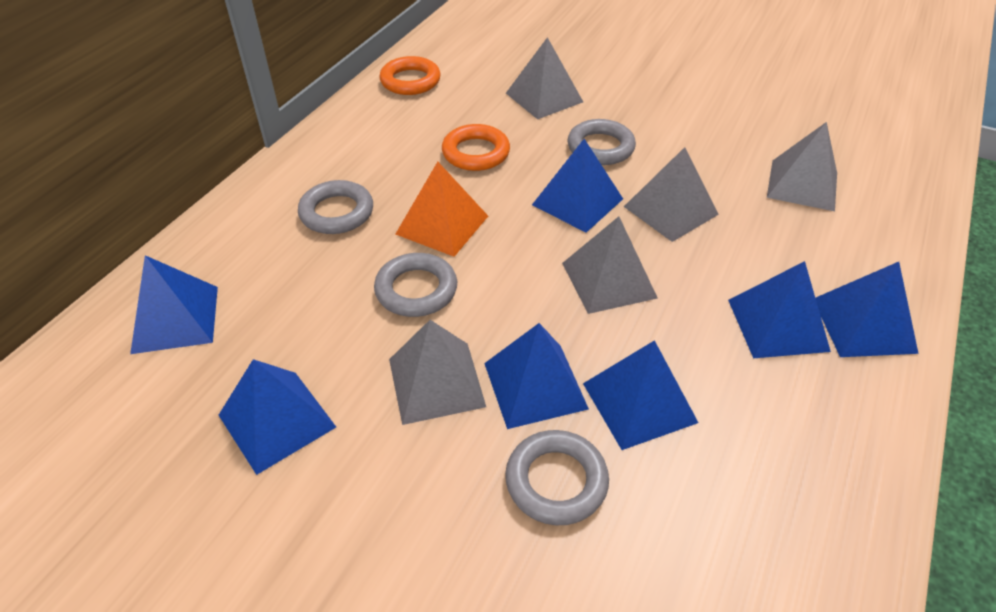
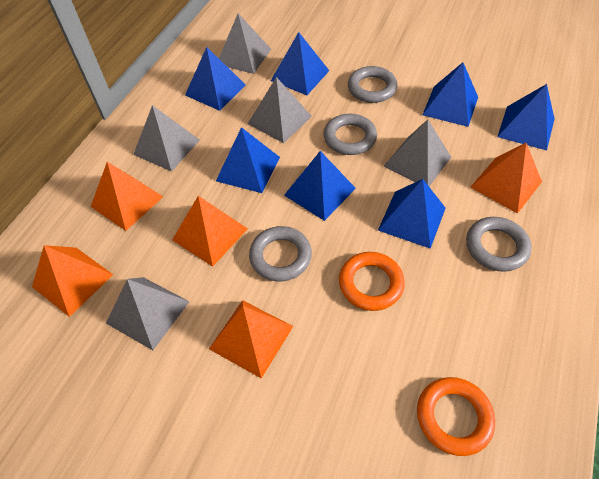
orange pyramid: 1 -> 5

